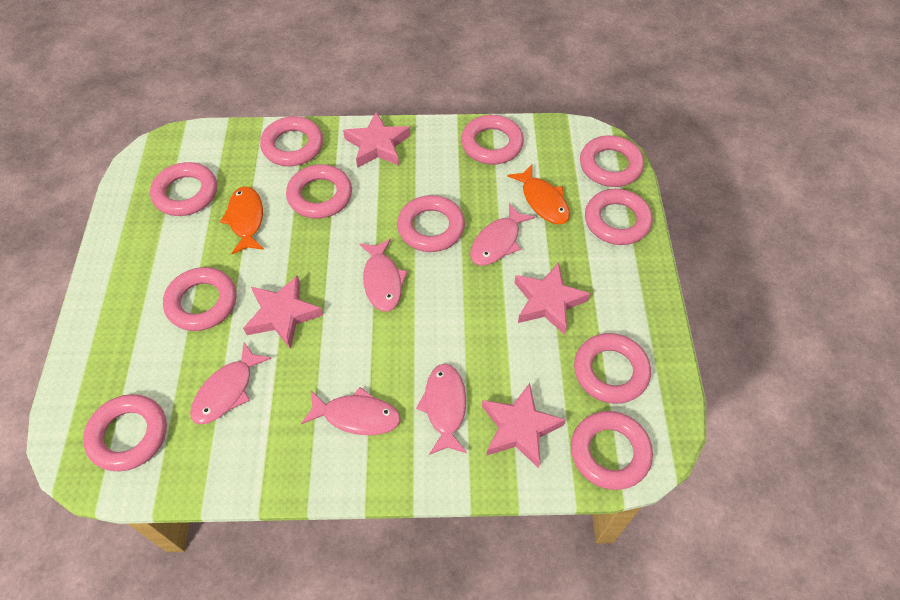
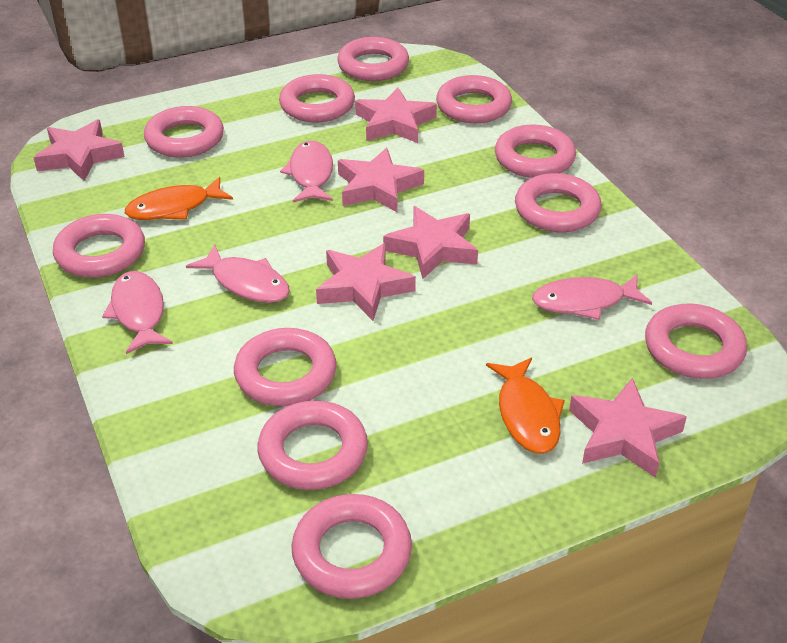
pink fish: 5 -> 4
pink star: 4 -> 6

